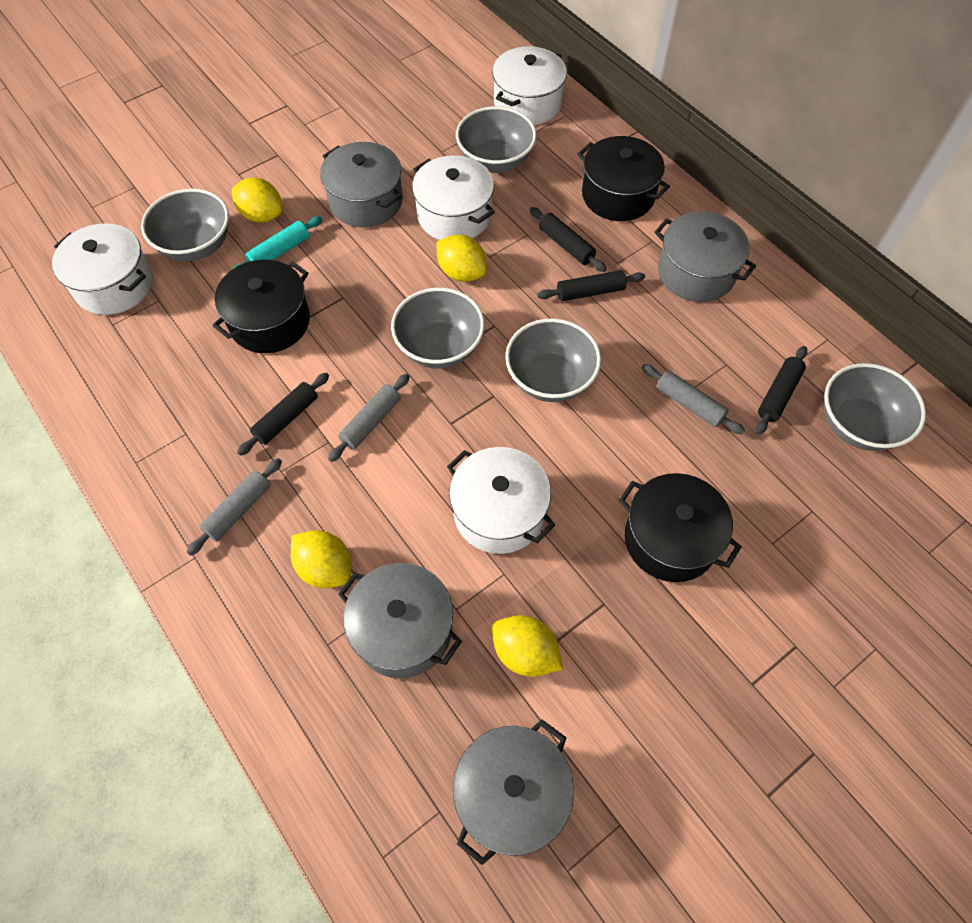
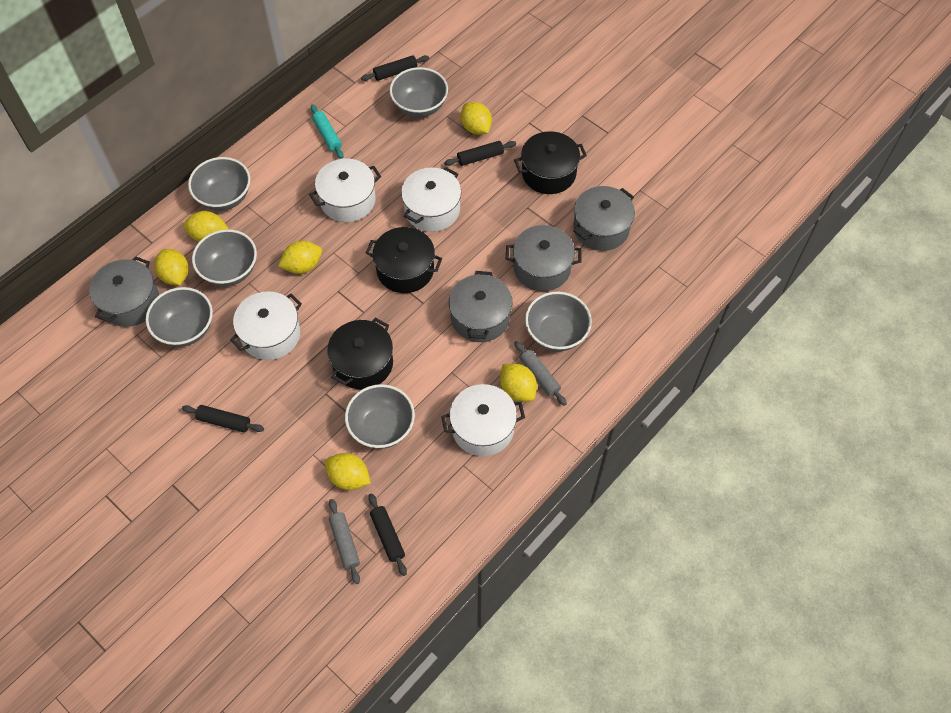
grey bowl: 5 -> 6
grey rolling pin: 3 -> 2
yellow lemon: 4 -> 6

